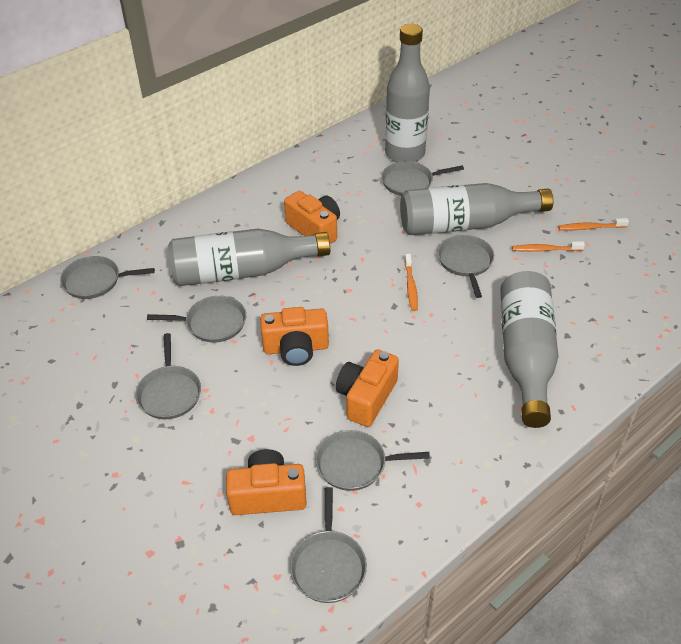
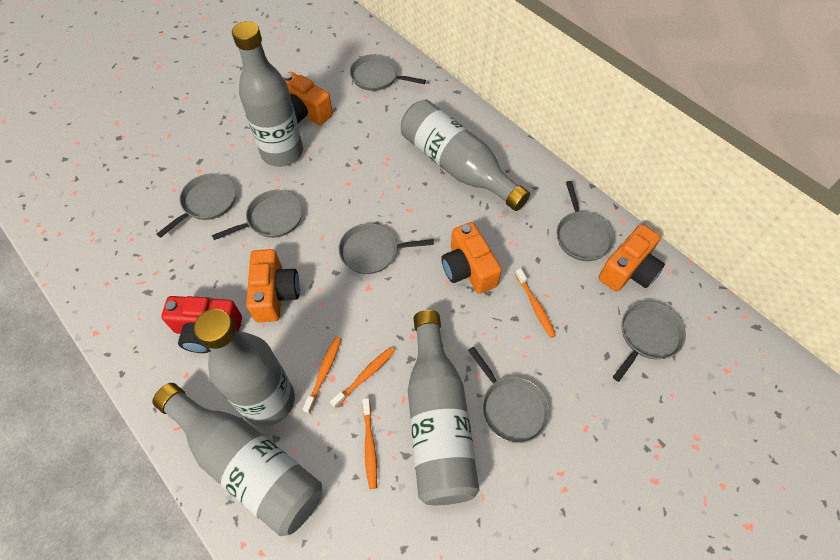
grey bottle: 4 -> 5
orange toothbrush: 3 -> 4
red camera: 0 -> 1

